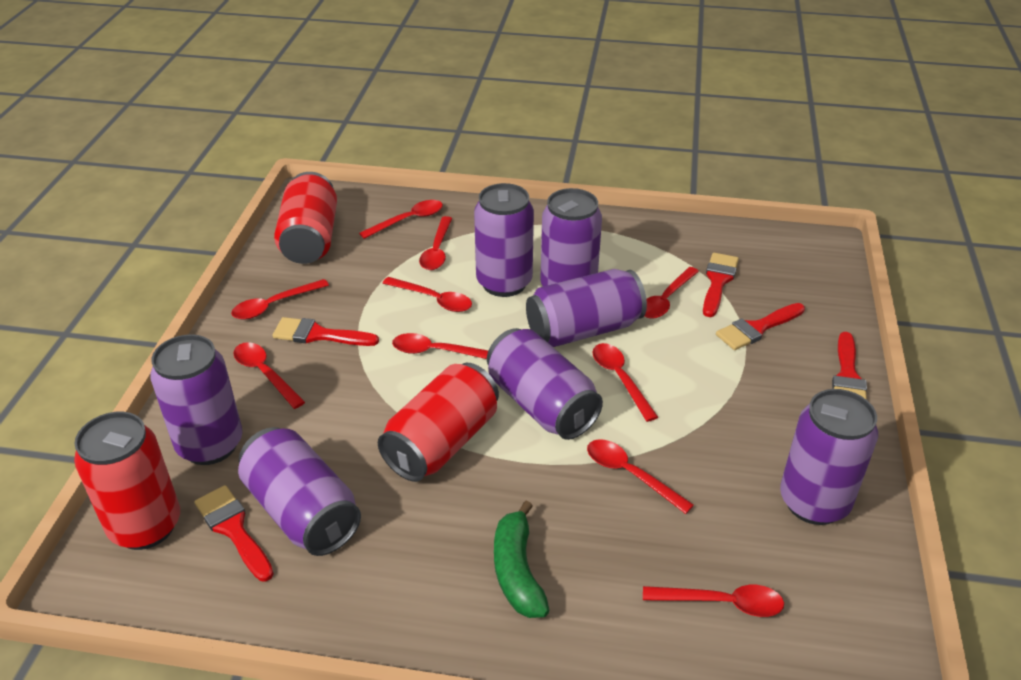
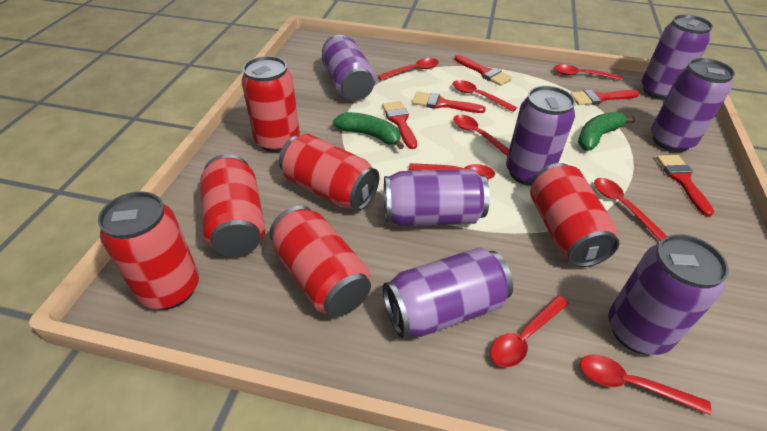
green banana: 1 -> 2
red can: 3 -> 6
red spoon: 10 -> 8

